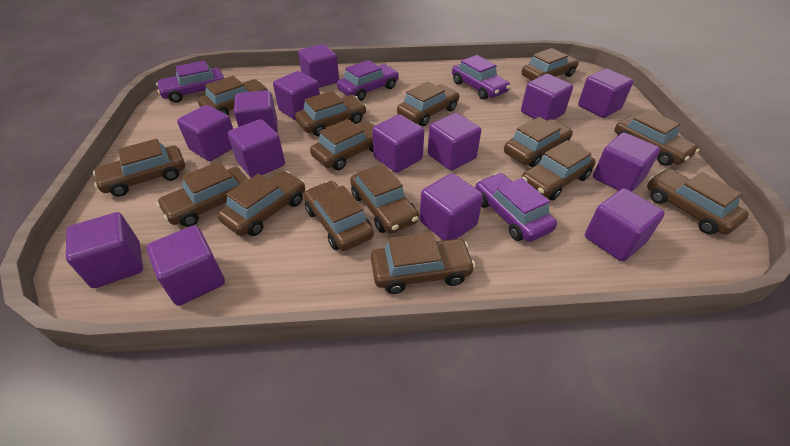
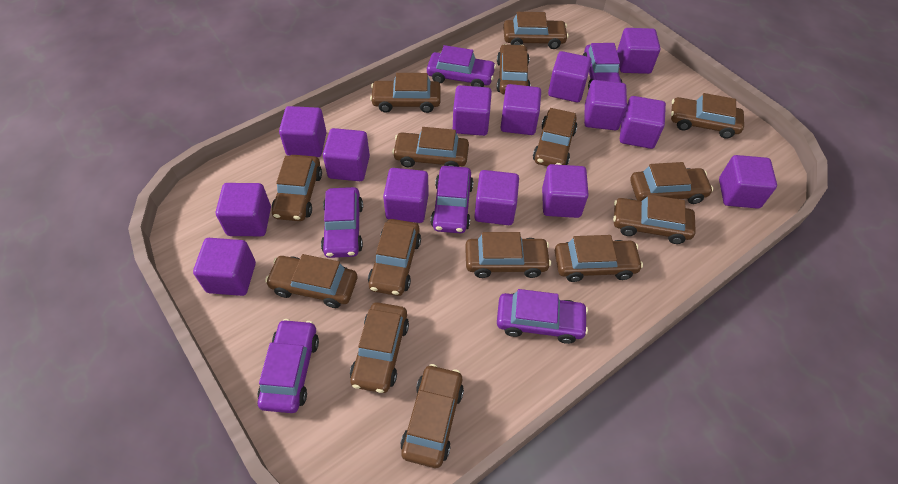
purple car: 4 -> 6

